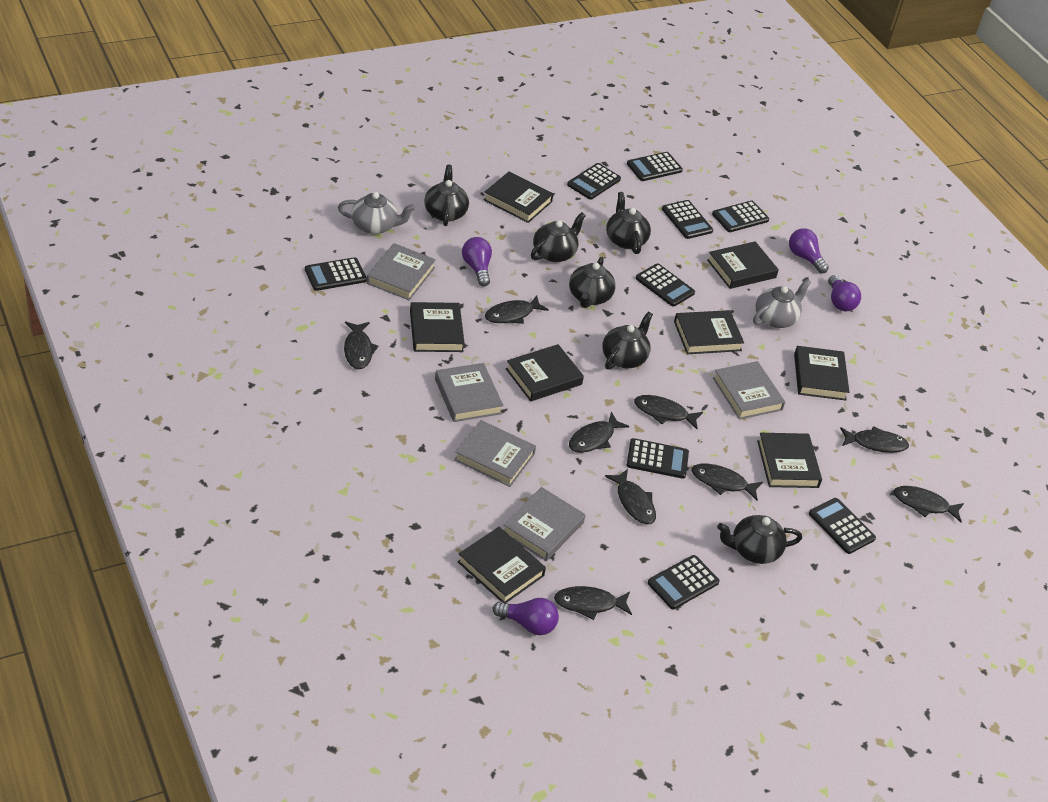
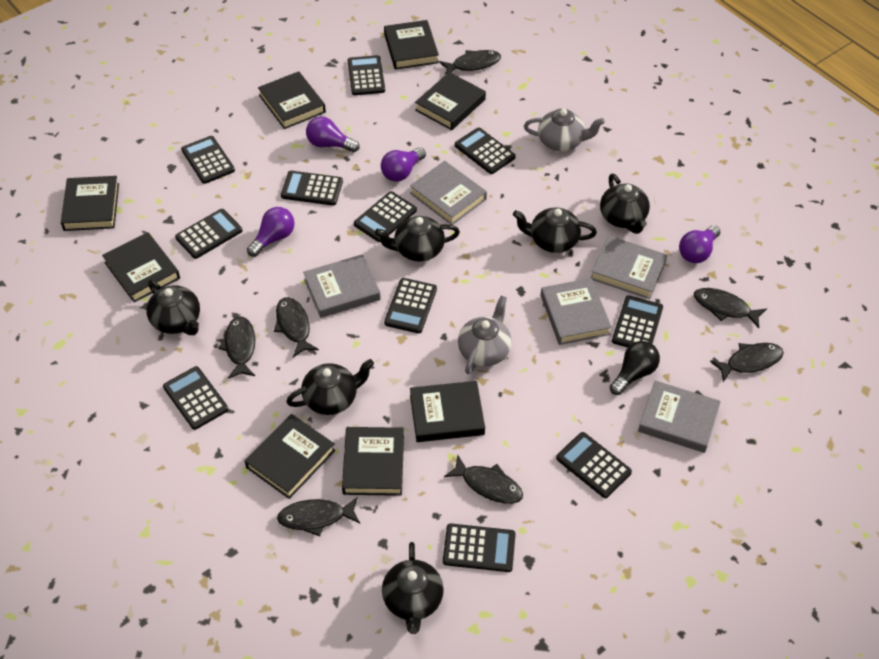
black calculator: 9 -> 11
black fish: 9 -> 7
black light bulb: 0 -> 1

